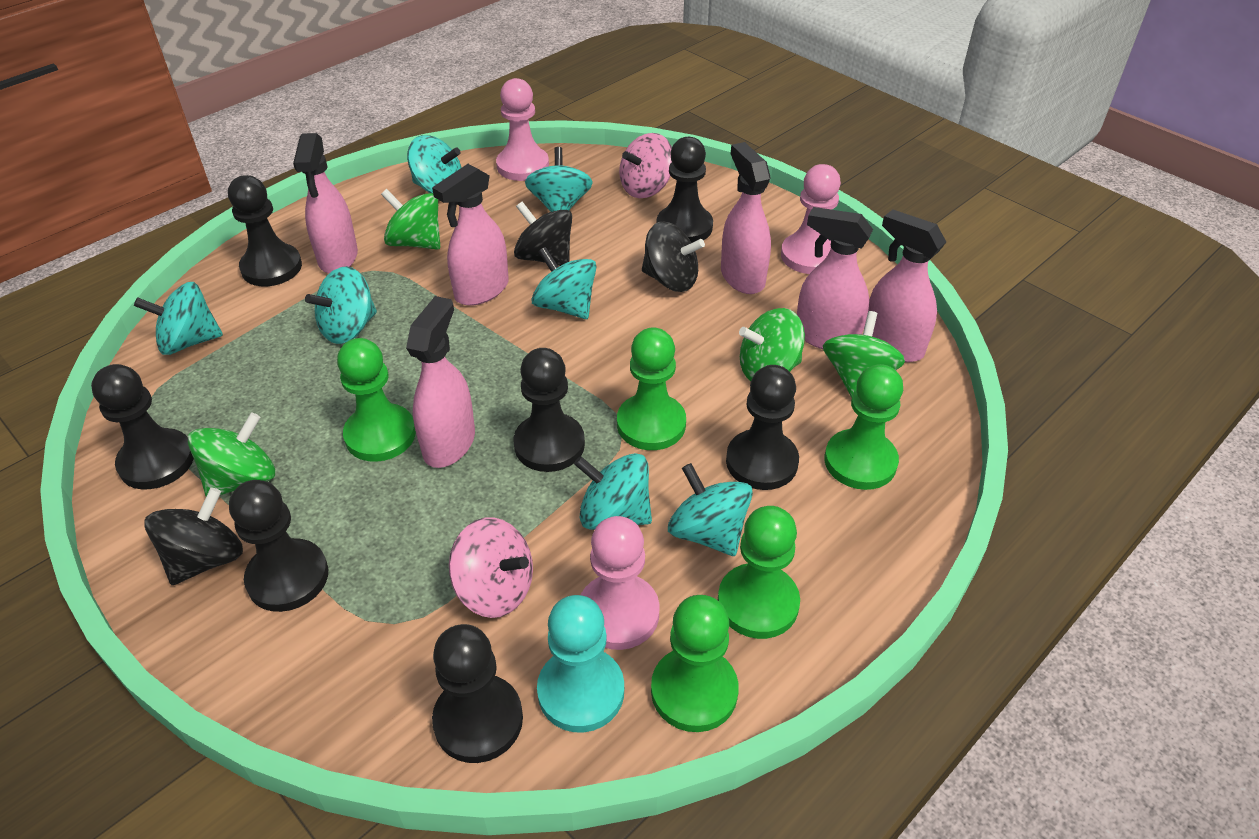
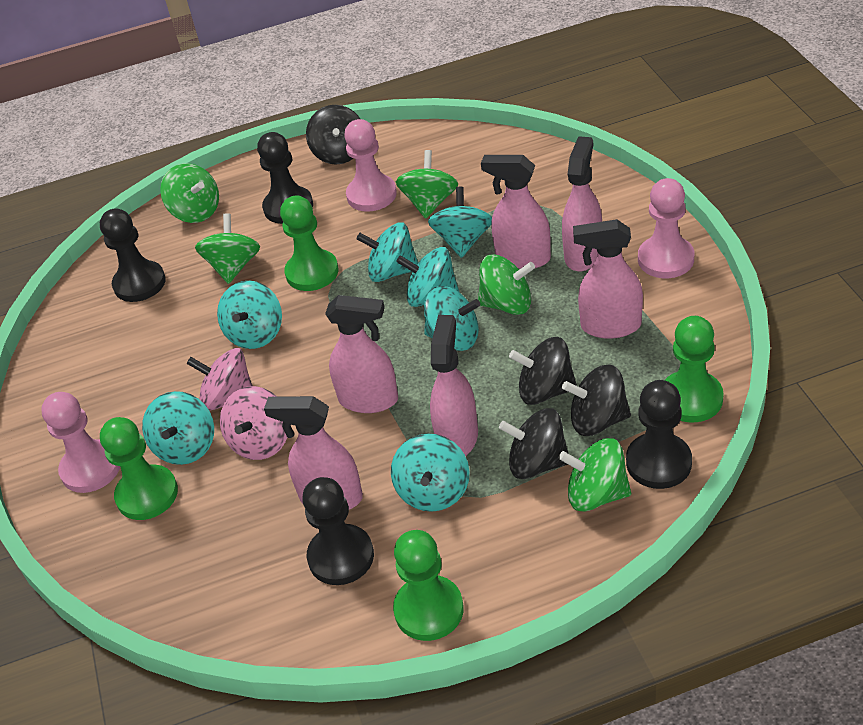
black pawn: 7 -> 4
black spinning top: 3 -> 4
green pawn: 5 -> 4
green spinning top: 4 -> 5
turquoise pawn: 1 -> 0

